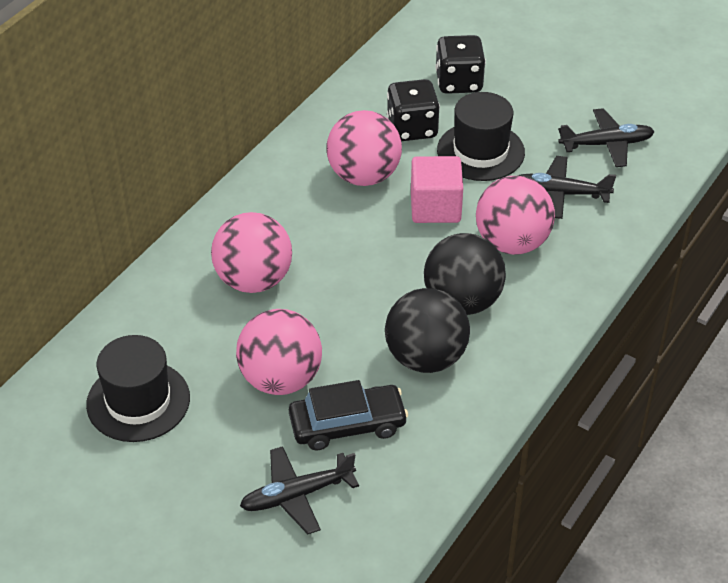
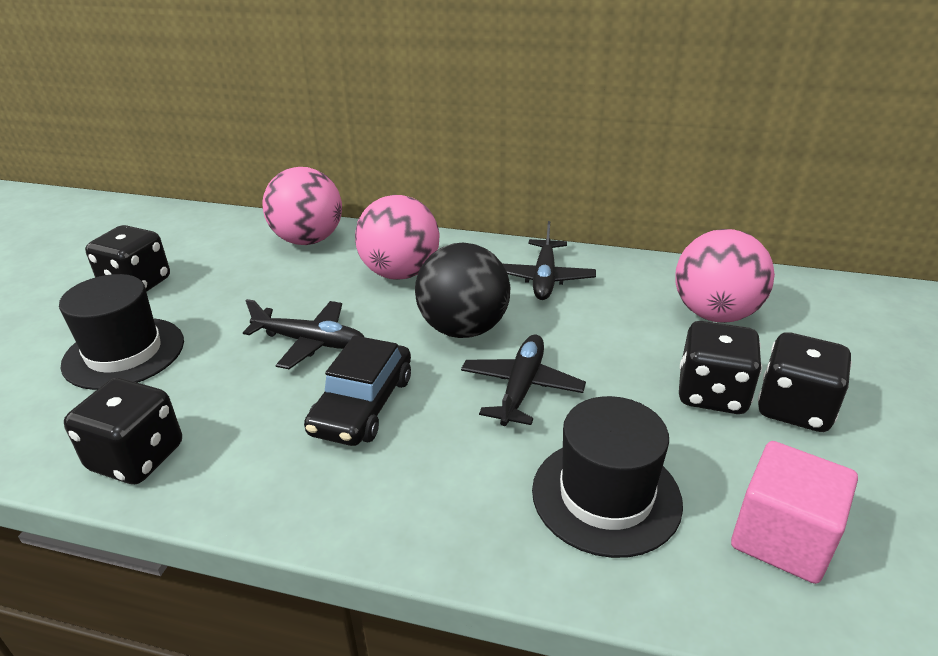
black ball: 2 -> 1
black dice: 2 -> 4
pink ball: 4 -> 3

